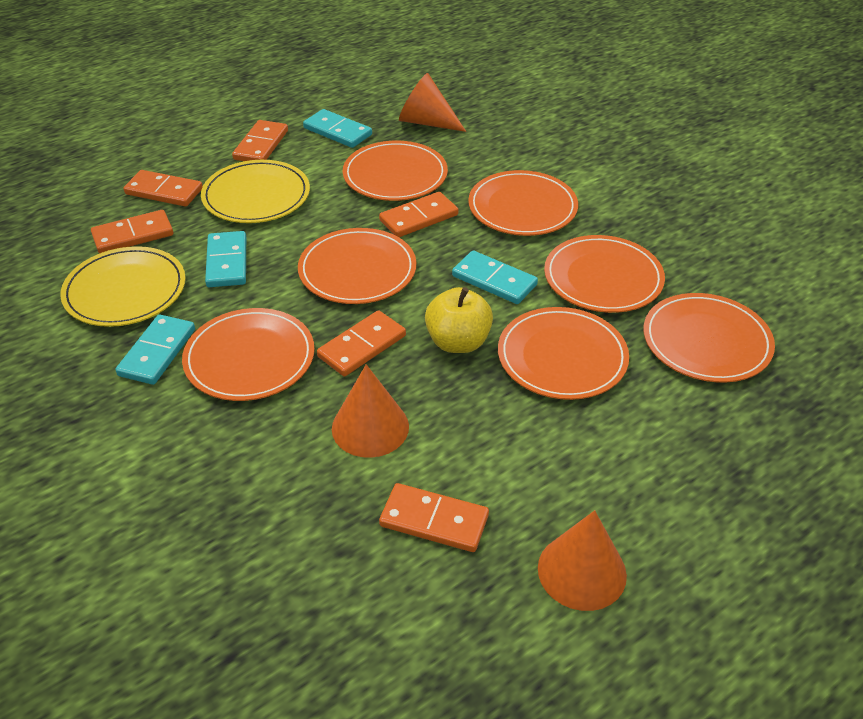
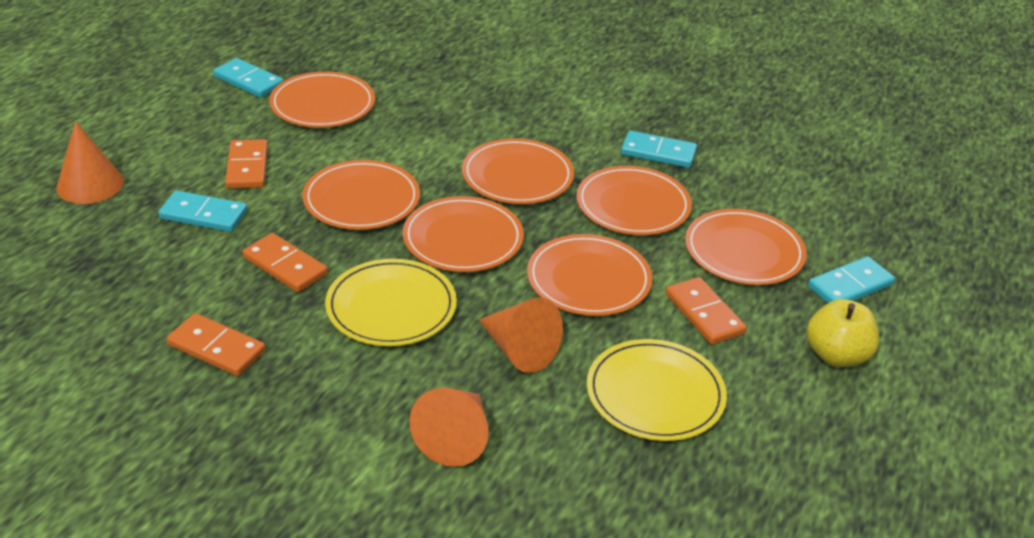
orange domino: 6 -> 4

